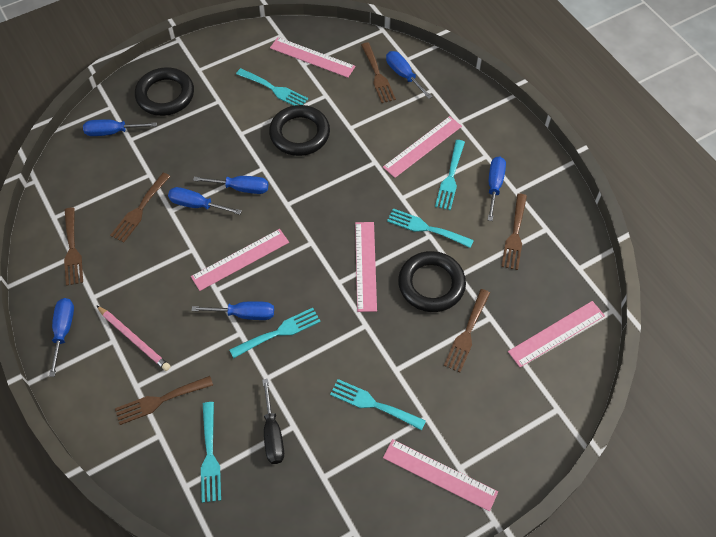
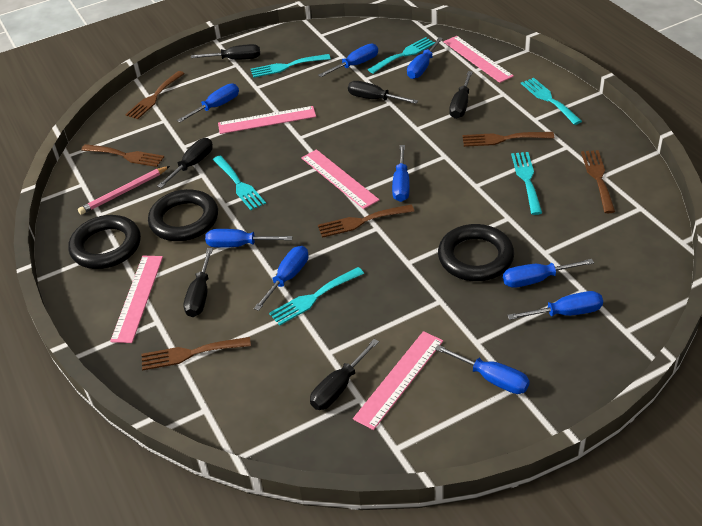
black screwdriver: 1 -> 6
blue screwdriver: 7 -> 9
pink ruler: 6 -> 5

